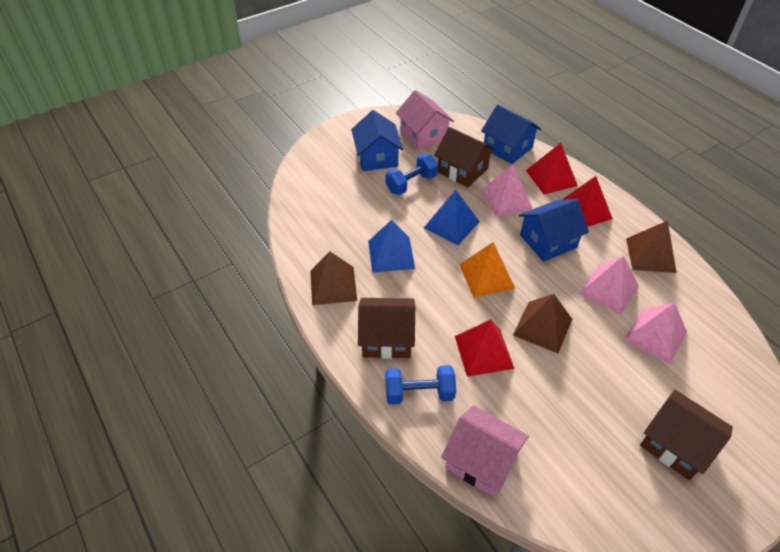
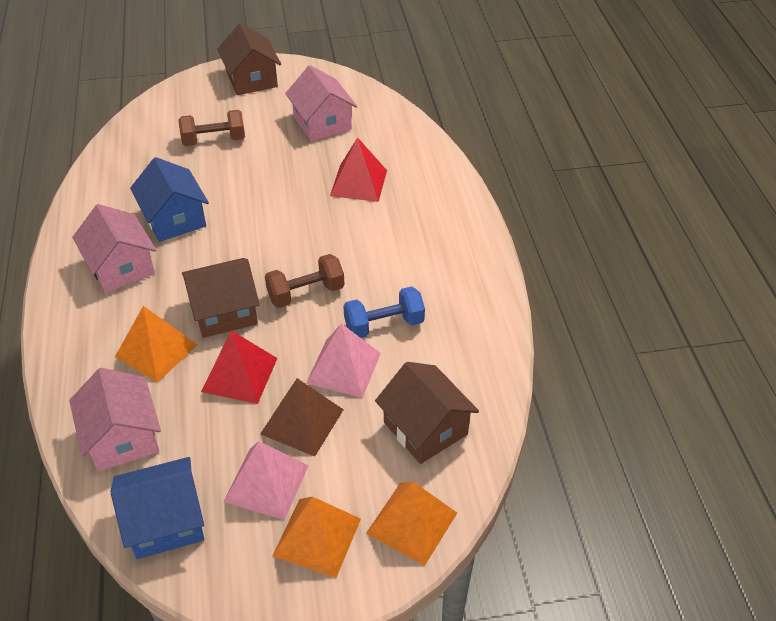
blue dumbbell: 2 -> 1
blue house: 3 -> 2
blue pyramid: 2 -> 0
brown dumbbell: 0 -> 2
brown pyramid: 3 -> 1
orange pyramid: 1 -> 3
pink house: 2 -> 3
pink pyramid: 3 -> 2
red pyramid: 3 -> 2

